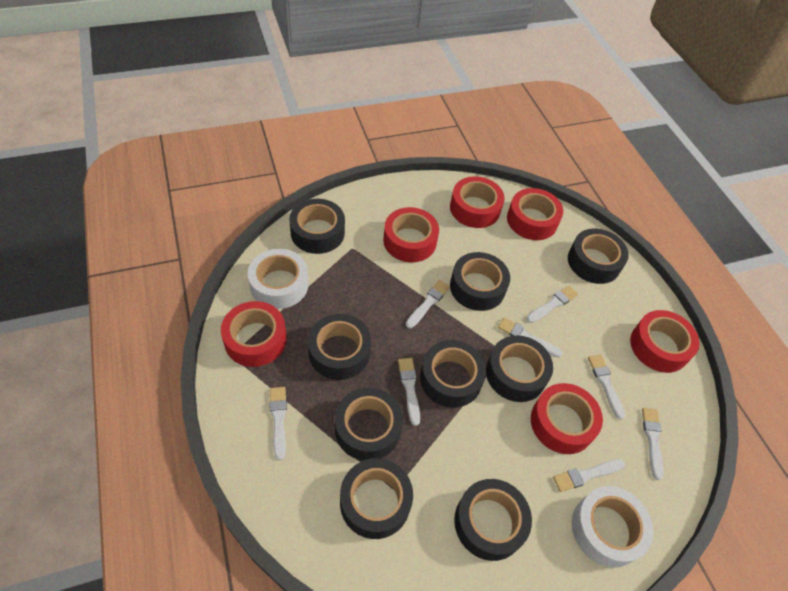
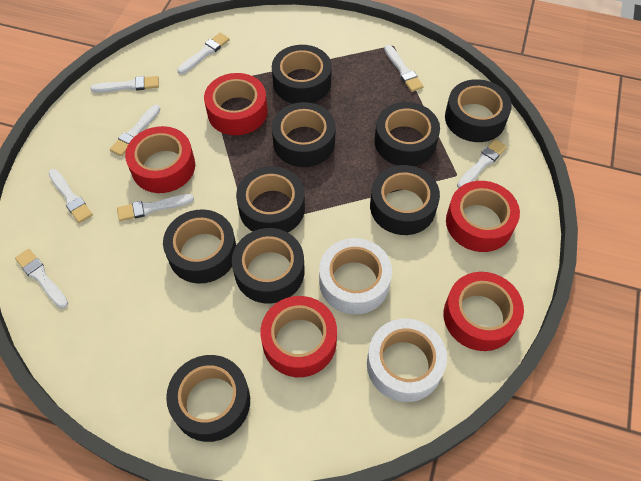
red tape: 6 -> 5

